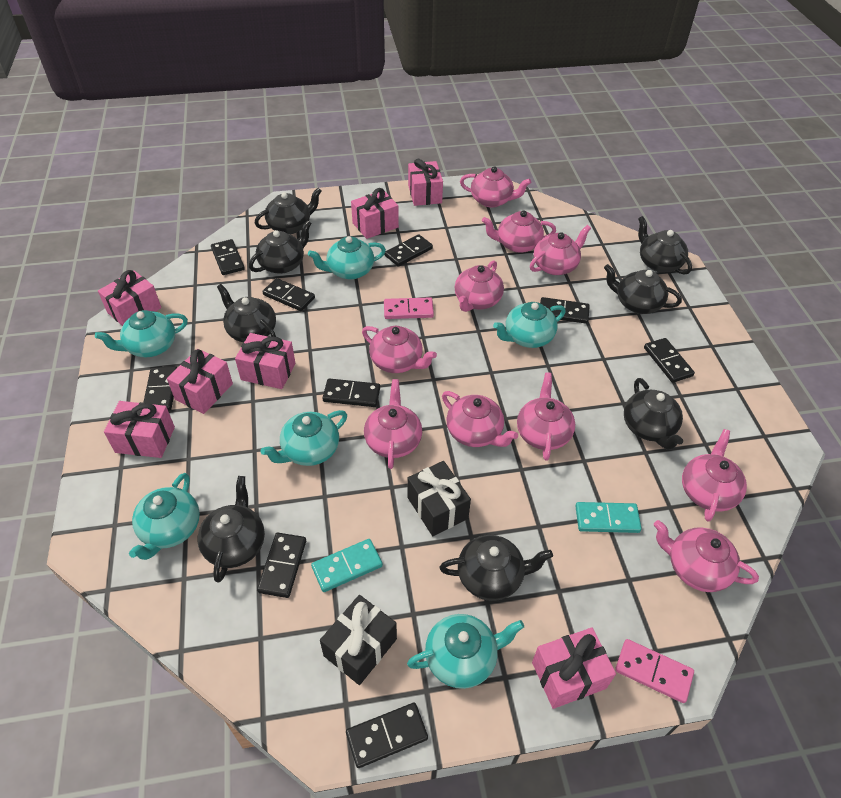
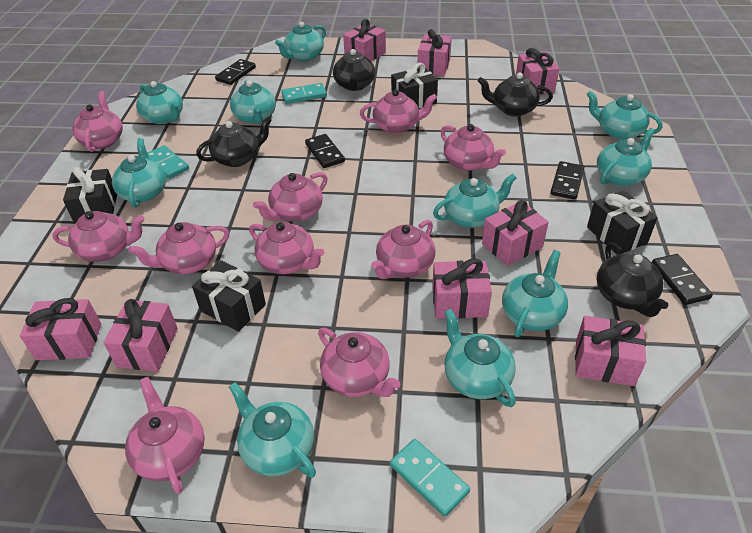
black domino: 9 -> 4
black gift: 2 -> 4
black teapot: 8 -> 4
pink domino: 2 -> 0
pink gift: 7 -> 8
turquoise domino: 2 -> 3
turquoise teapot: 6 -> 10

